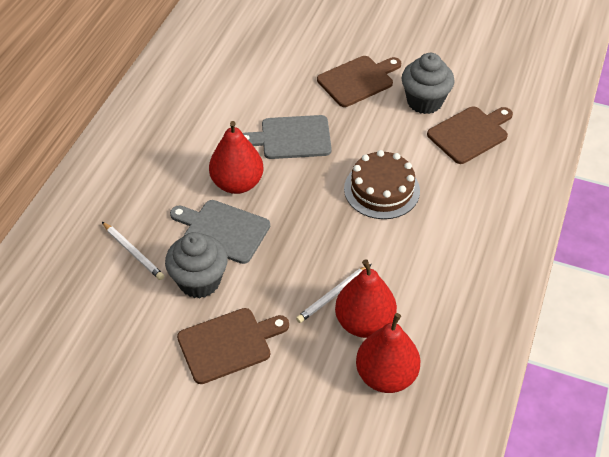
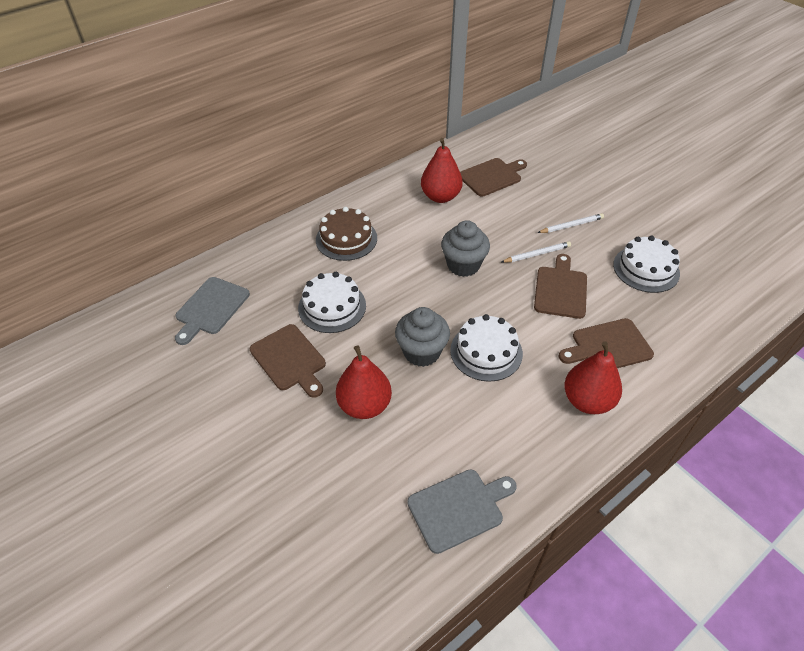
brown cutting board: 3 -> 4
white cake: 0 -> 3

